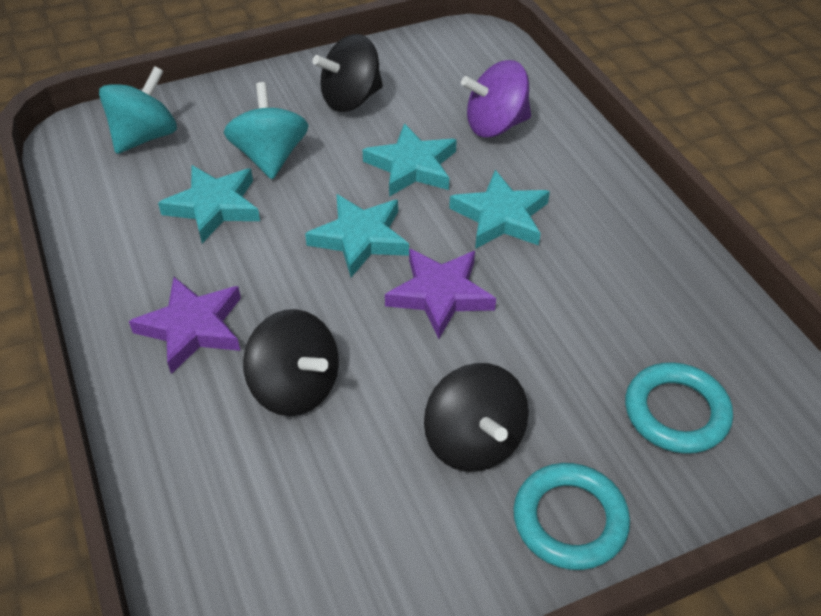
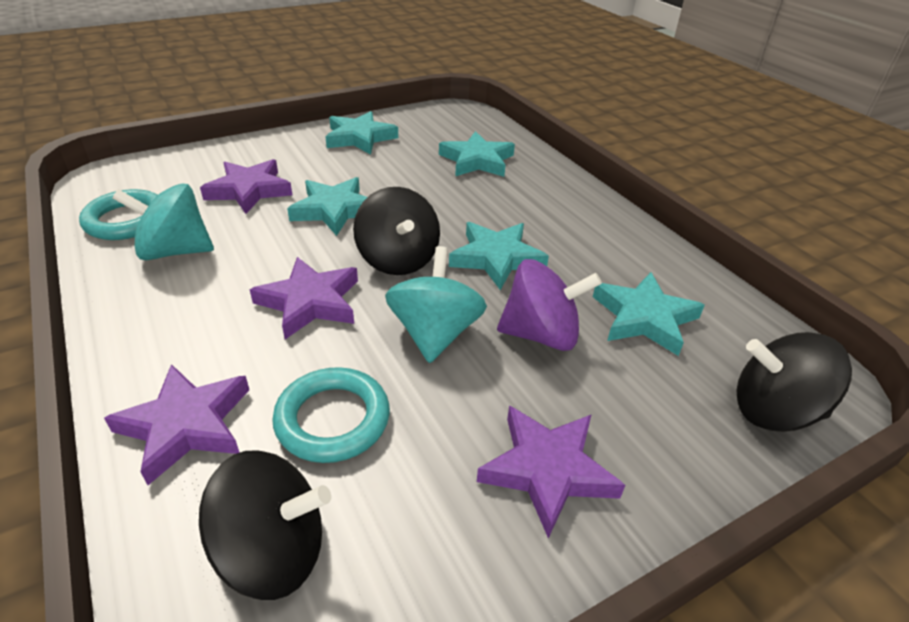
purple star: 2 -> 4
turquoise star: 4 -> 5

